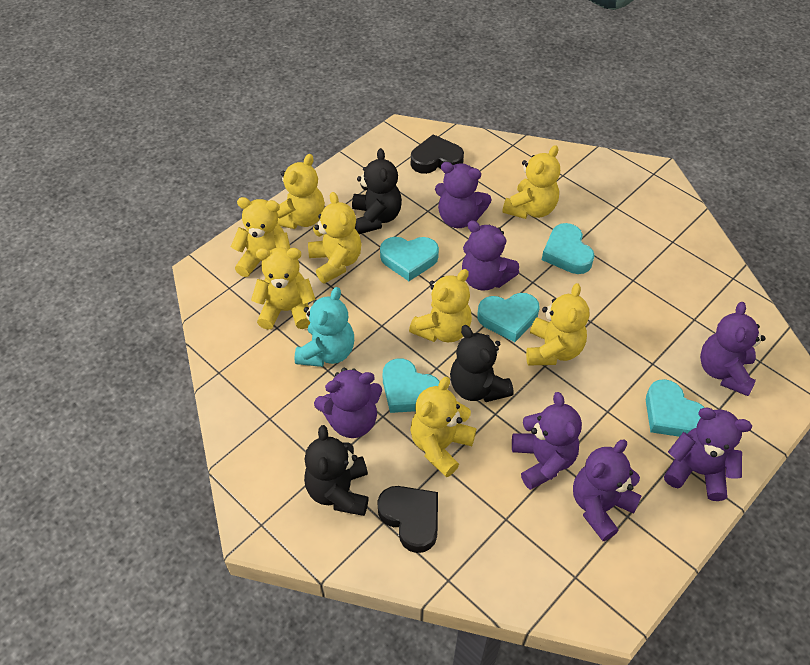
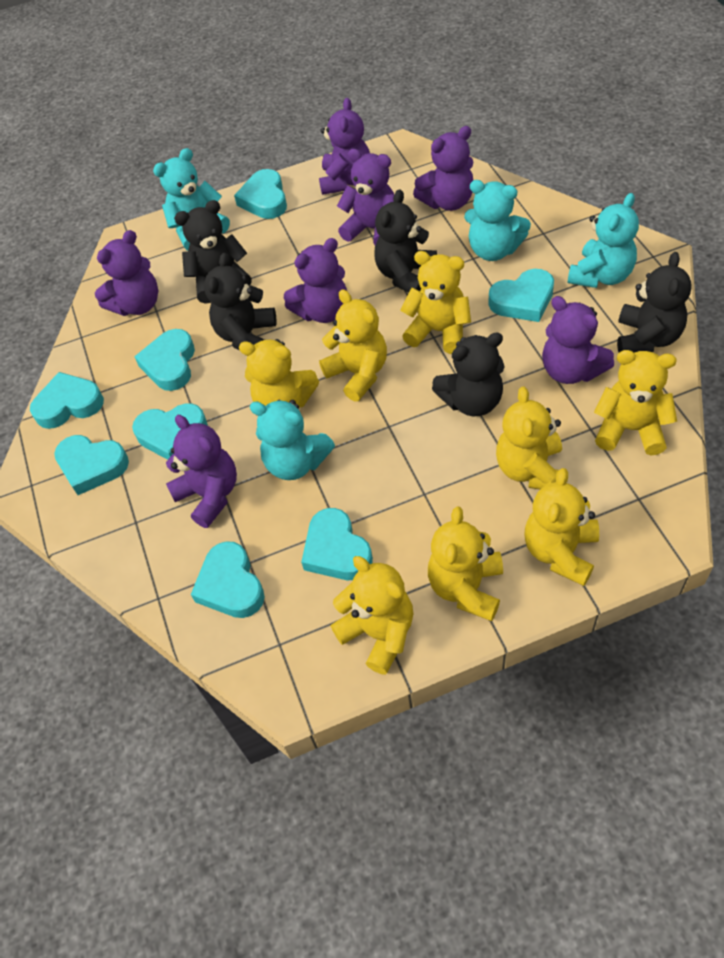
black heart: 2 -> 0
black teddy bear: 3 -> 5
turquoise heart: 5 -> 8
turquoise teddy bear: 1 -> 4

